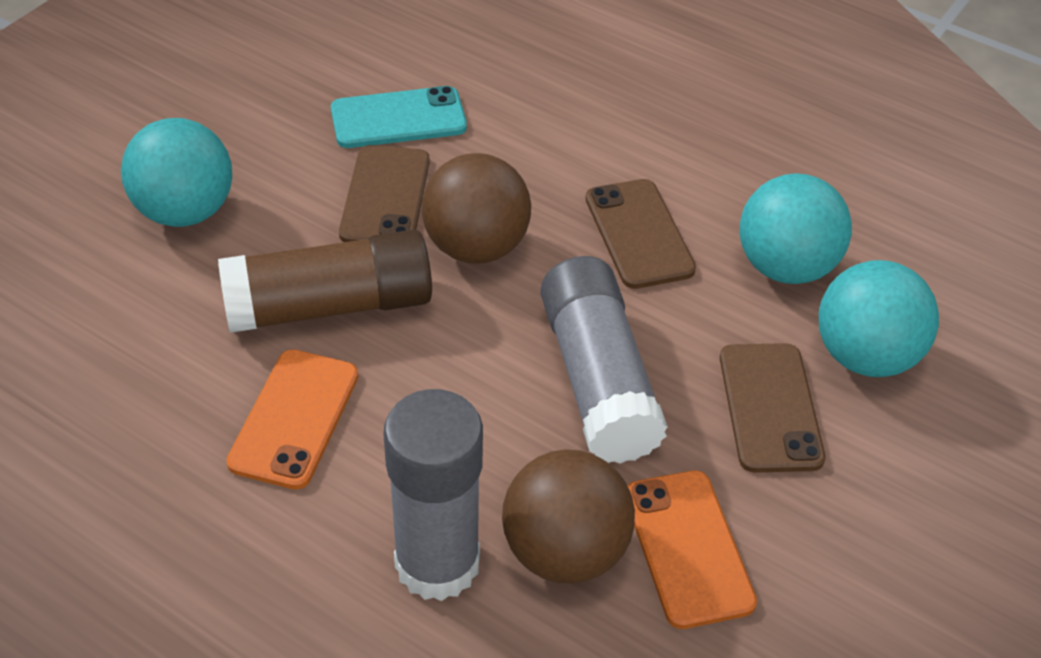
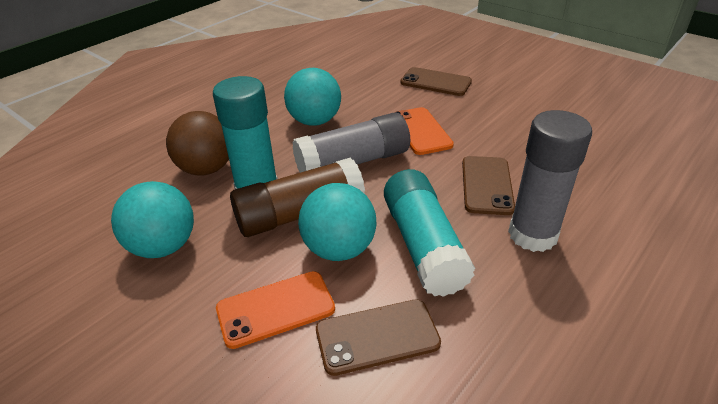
brown ball: 2 -> 1
turquoise glue stick: 0 -> 2
turquoise phone: 1 -> 0

